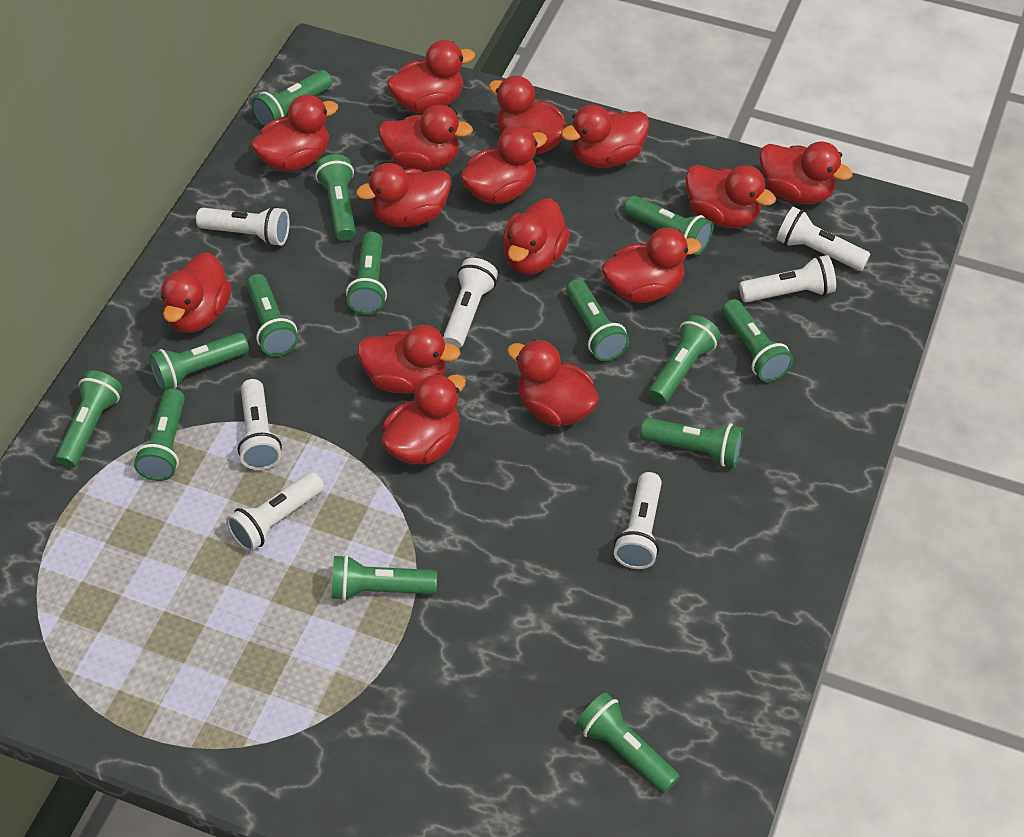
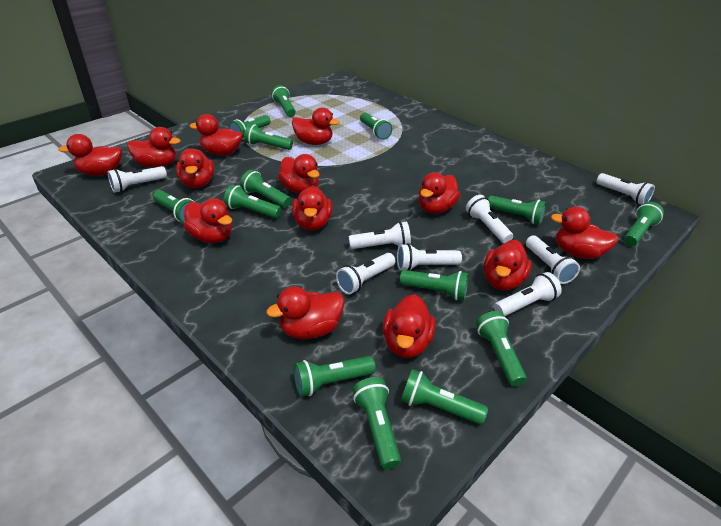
red duck: 15 -> 13
white flashlight: 7 -> 8

